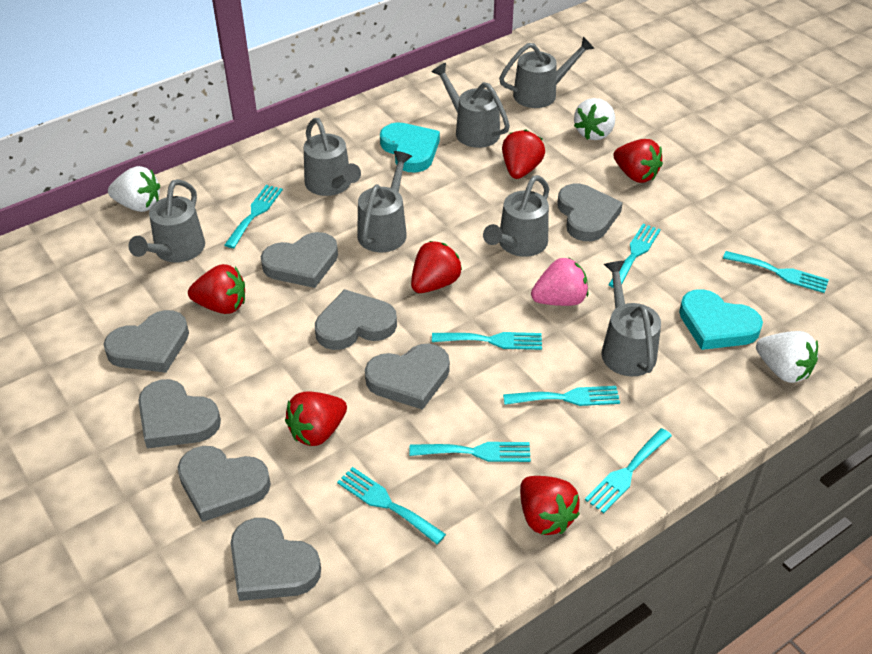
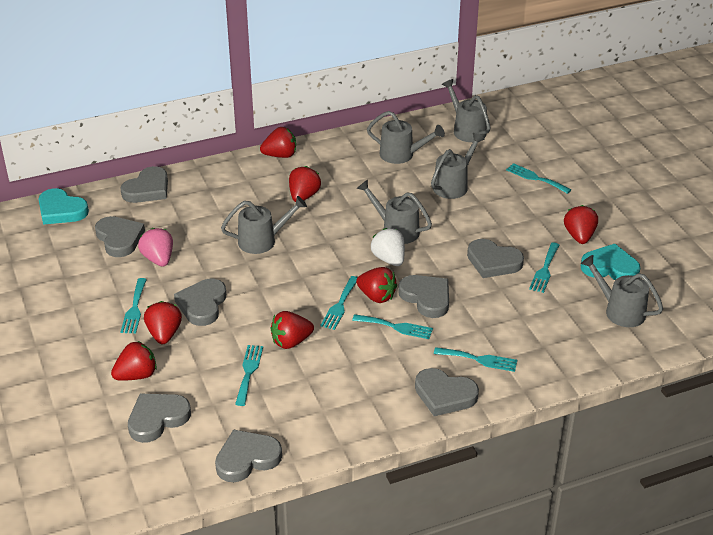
grey watering can: 7 -> 6
red strawberry: 6 -> 7
turquoise fork: 8 -> 7
white strawberry: 3 -> 1

